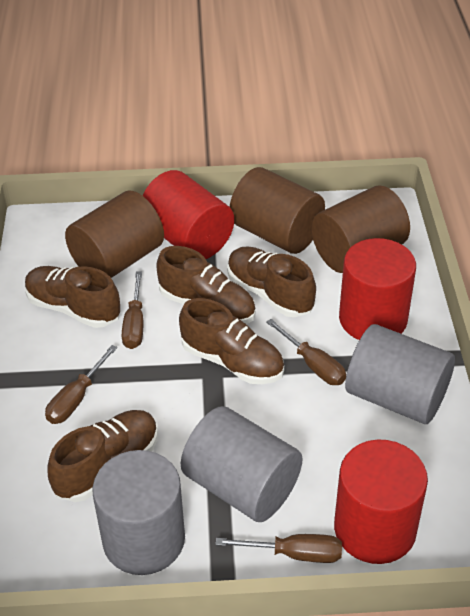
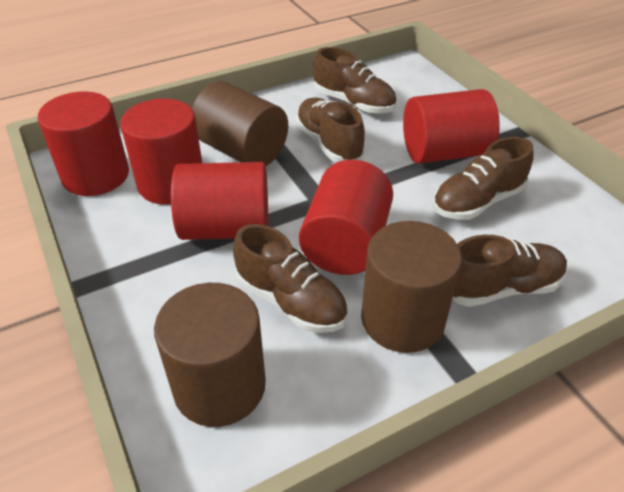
brown screwdriver: 4 -> 0
grey cylinder: 3 -> 0
red cylinder: 3 -> 5

